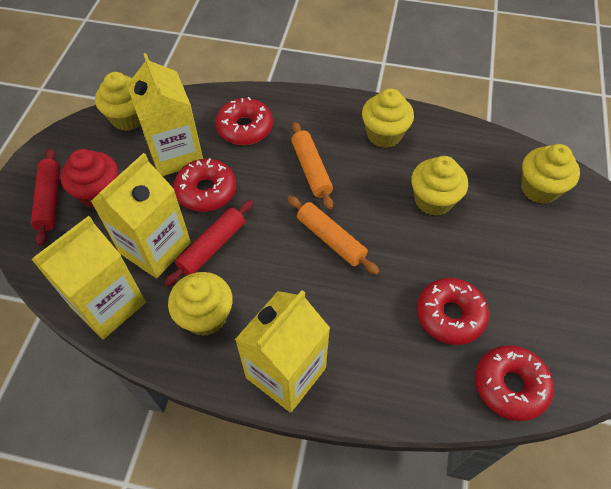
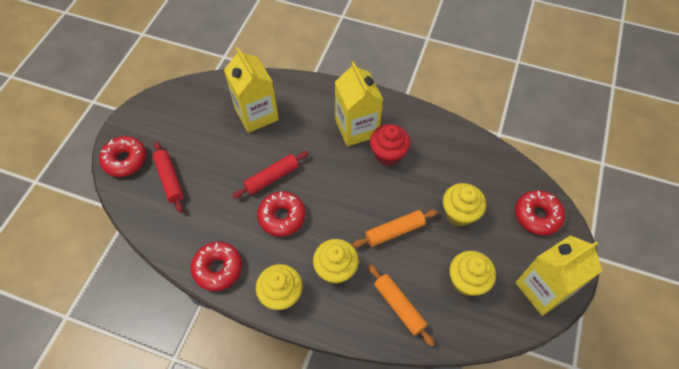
yellow carton: 4 -> 3
yellow cupcake: 5 -> 4

